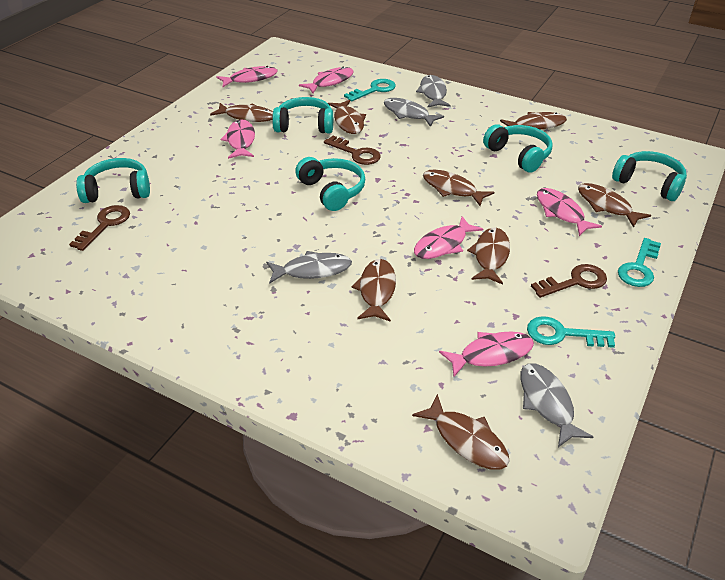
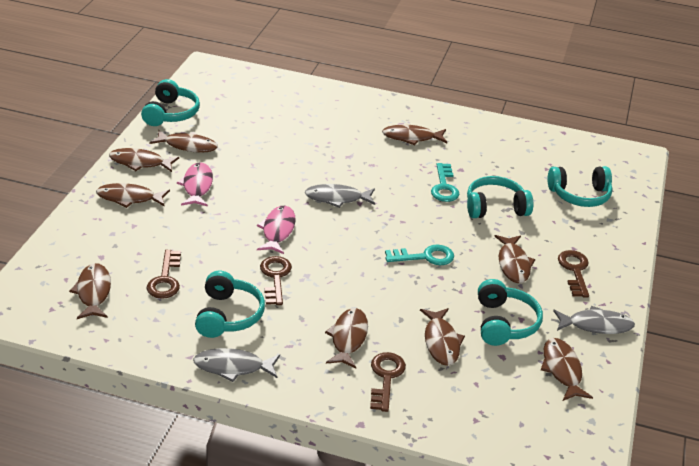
brown fish: 8 -> 9
brown key: 3 -> 4
grey fish: 4 -> 3
pink fish: 6 -> 2
turquoise key: 3 -> 2

